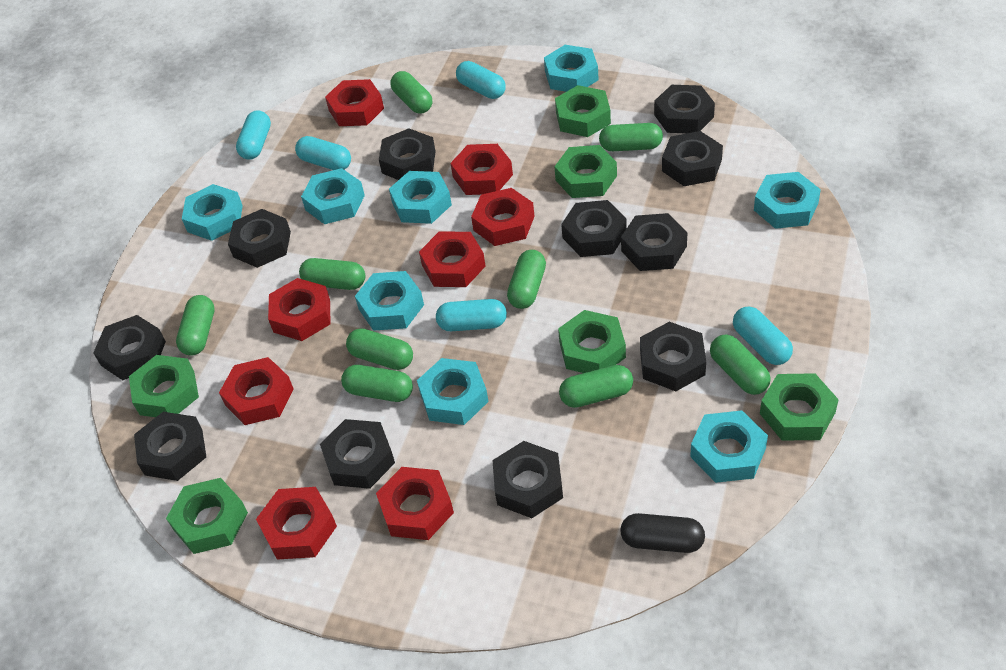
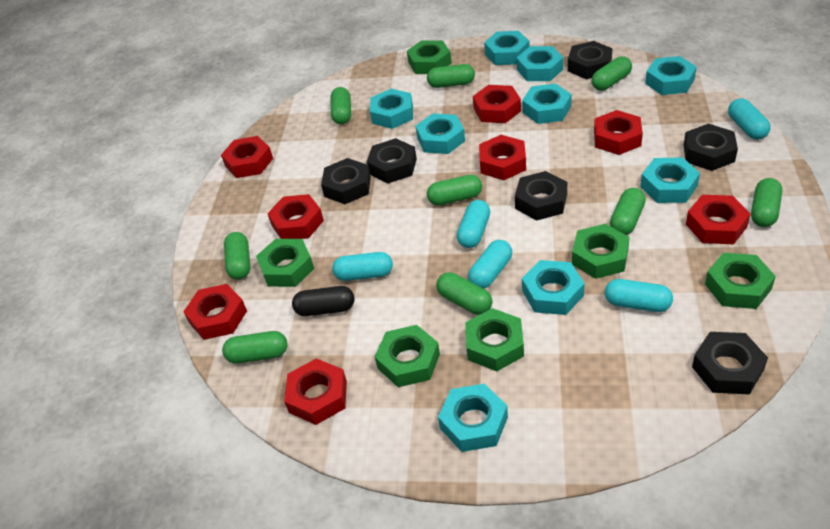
black nut: 11 -> 6
turquoise nut: 8 -> 9

